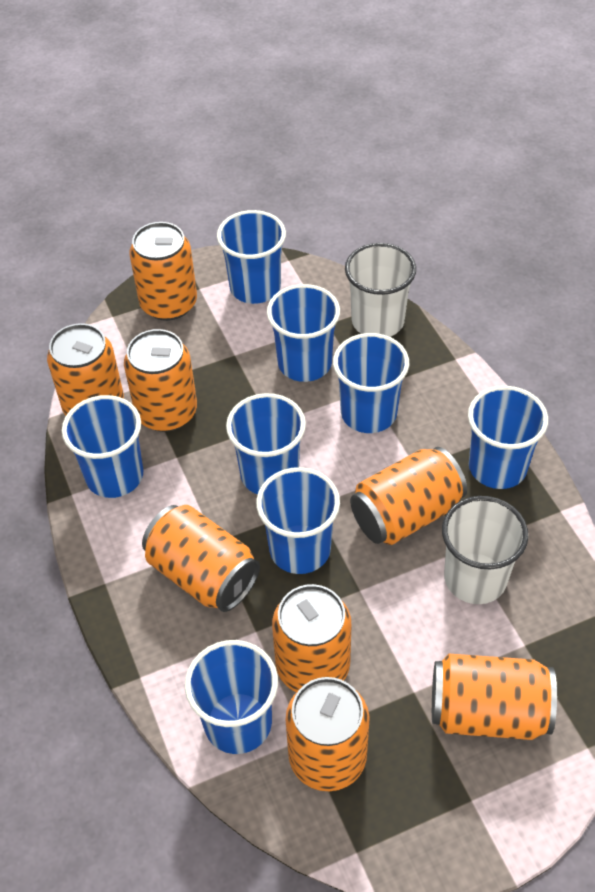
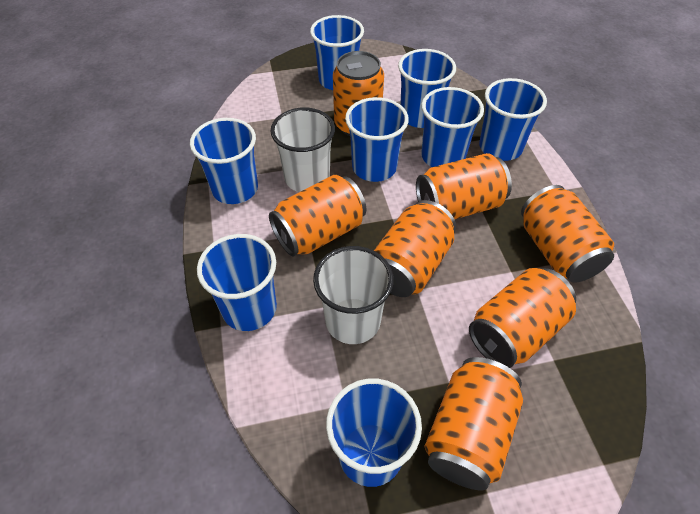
orange can: 8 -> 7

